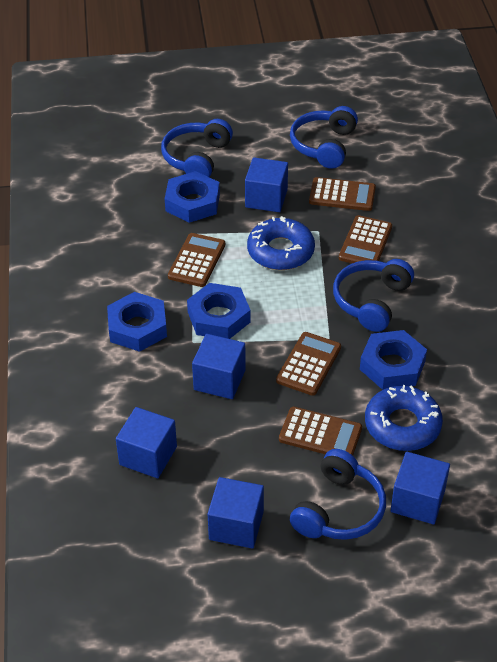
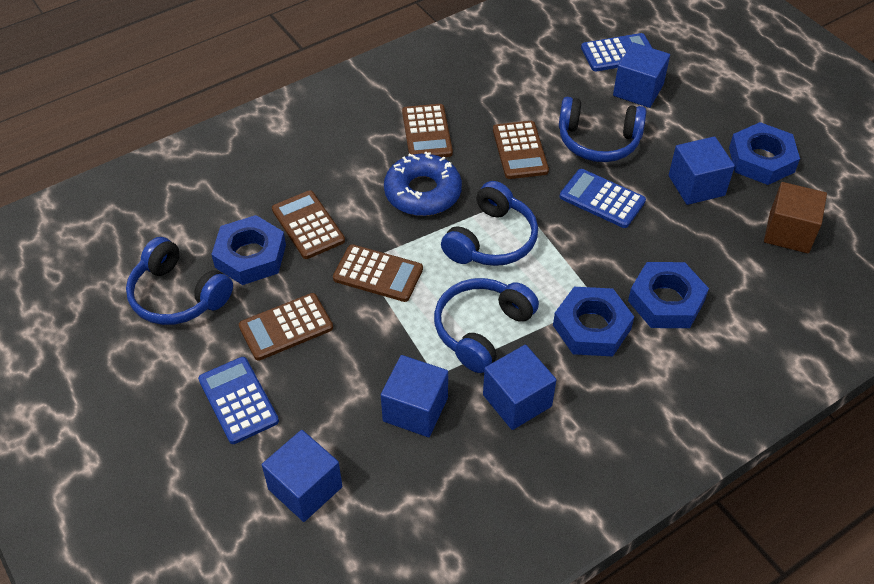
blue calculator: 0 -> 3
blue donut: 2 -> 1
brown cube: 0 -> 1

